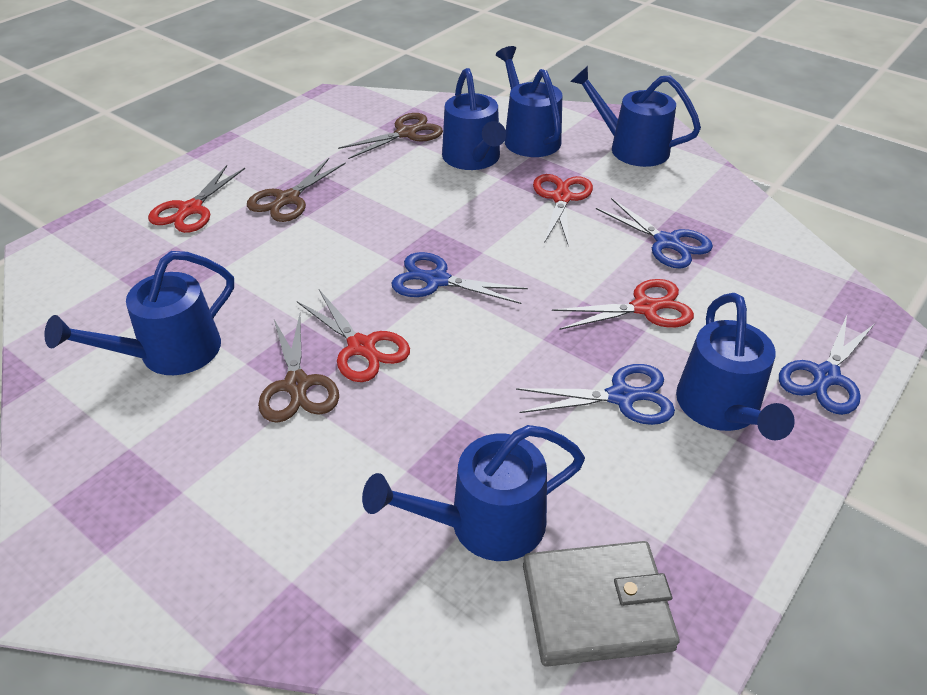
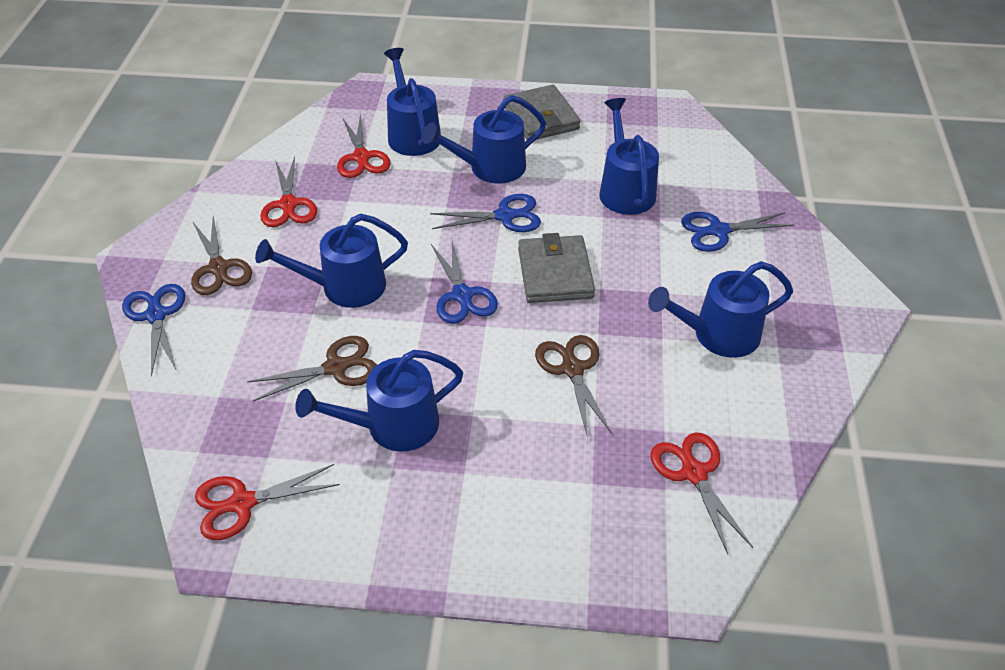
grey wallet: 1 -> 2

